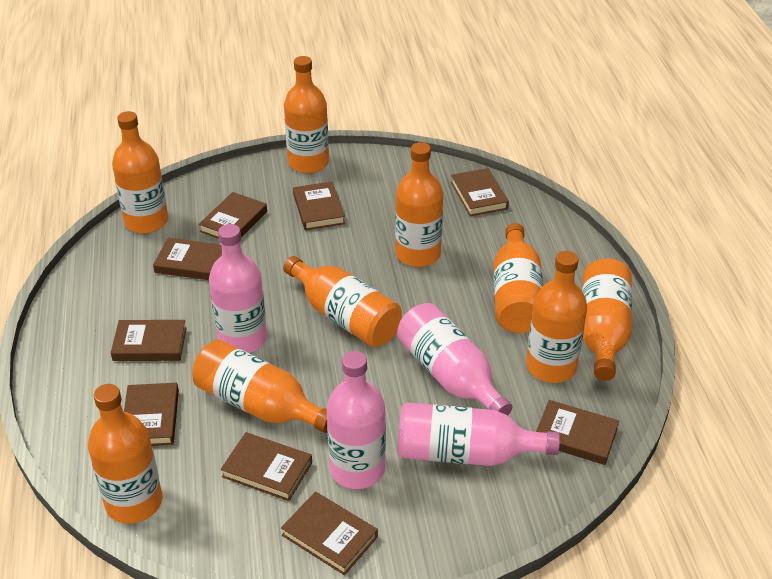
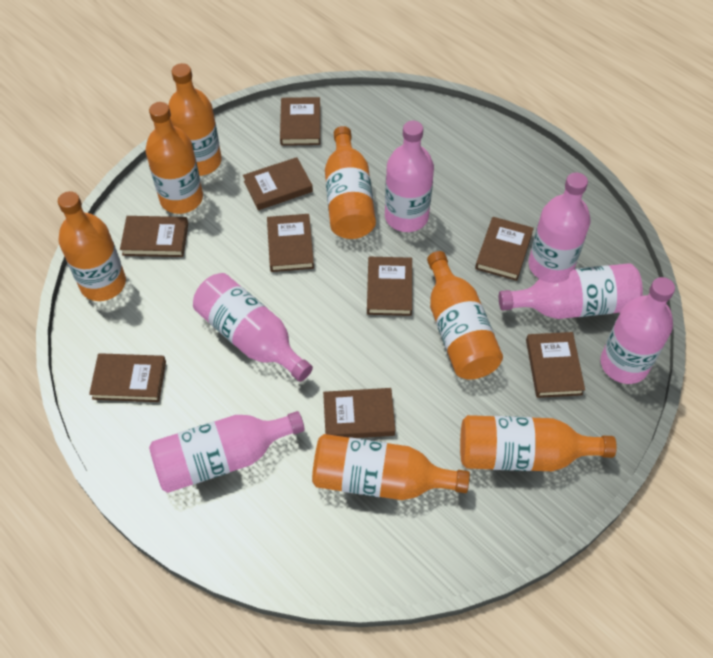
orange bottle: 9 -> 7
pink bottle: 4 -> 6

